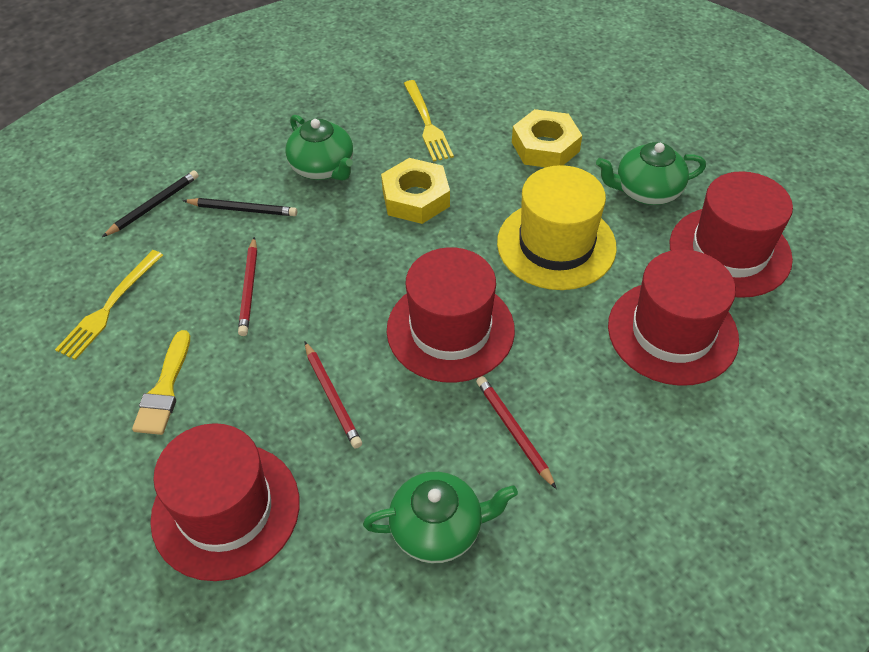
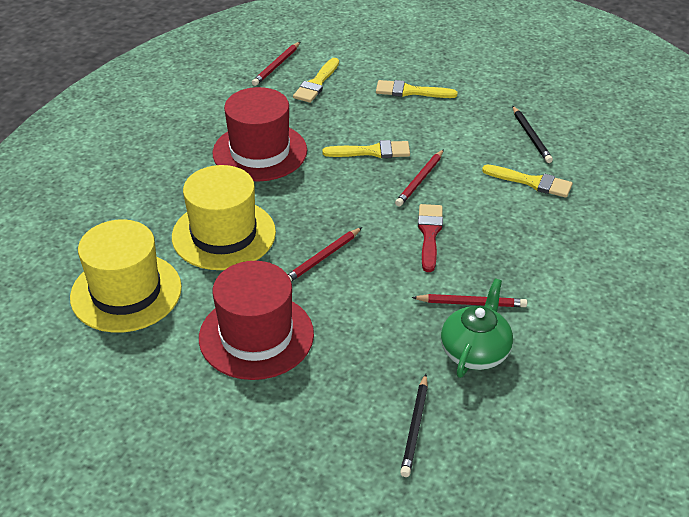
green teapot: 3 -> 1
red brush: 0 -> 1
red hat: 4 -> 2
red pencil: 3 -> 4
yellow brush: 1 -> 4
yellow fork: 2 -> 0
yellow hat: 1 -> 2
yellow nut: 2 -> 0

